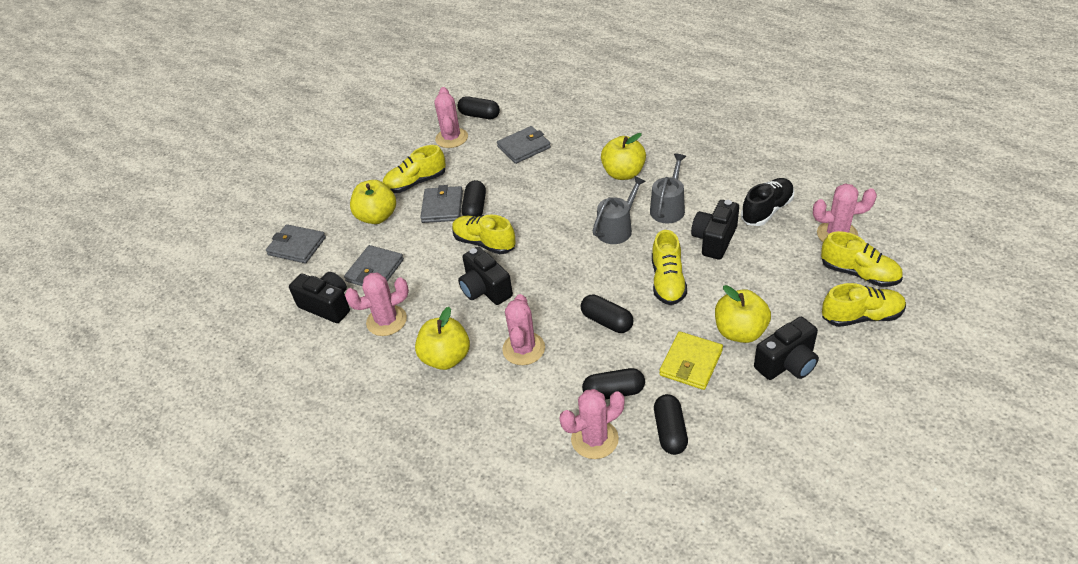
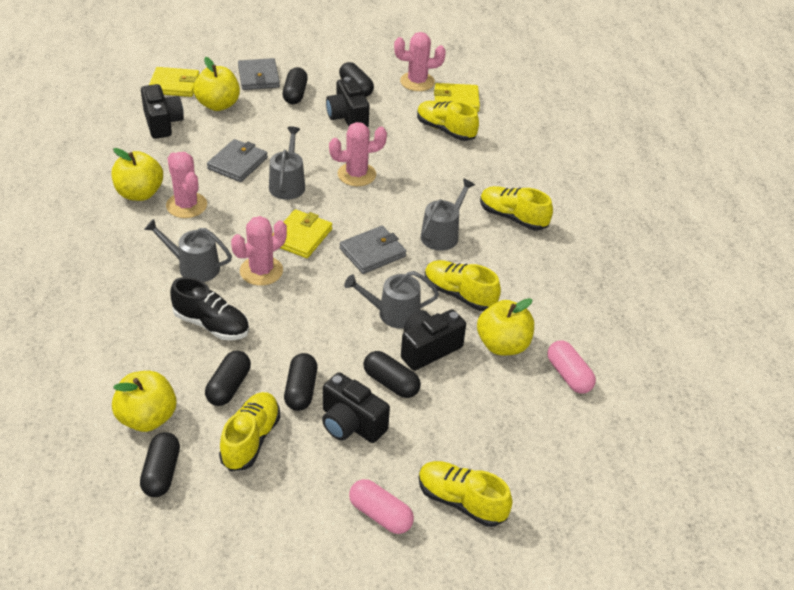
black capsule: 5 -> 6
grey wallet: 4 -> 3
grey watering can: 2 -> 4
pink cactus: 5 -> 4
pink capsule: 0 -> 2
yellow wallet: 1 -> 3

